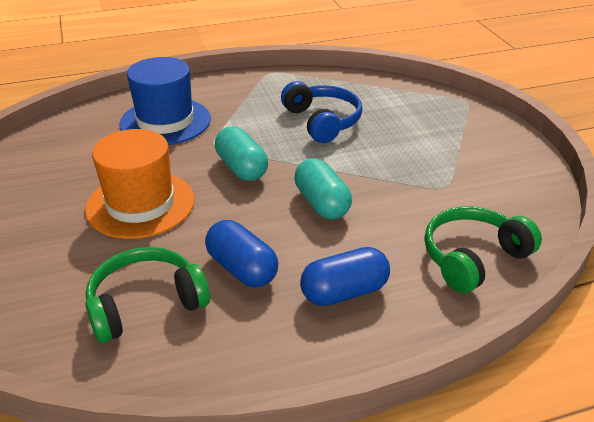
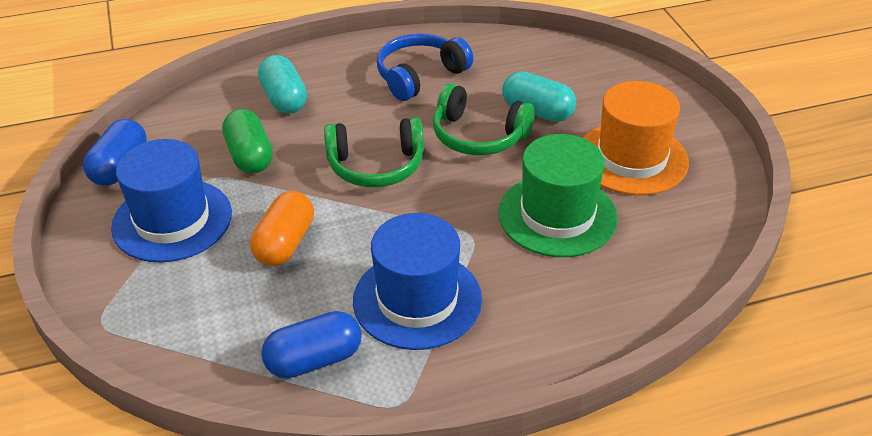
blue hat: 1 -> 2
green capsule: 0 -> 1
green hat: 0 -> 1
orange capsule: 0 -> 1

